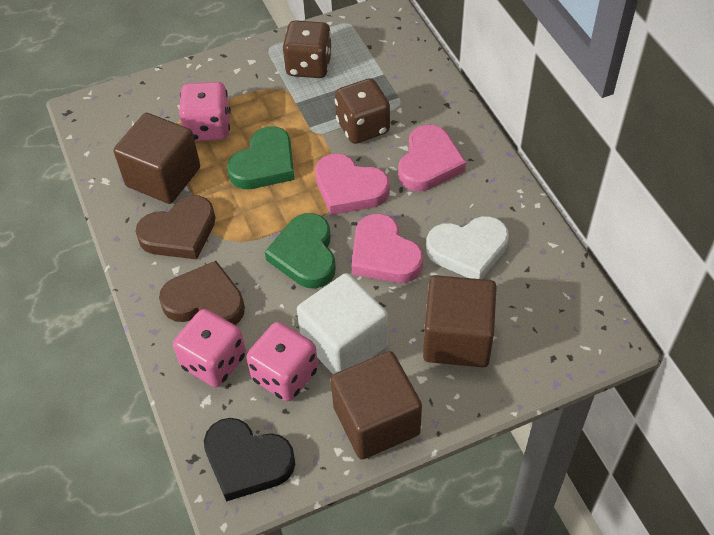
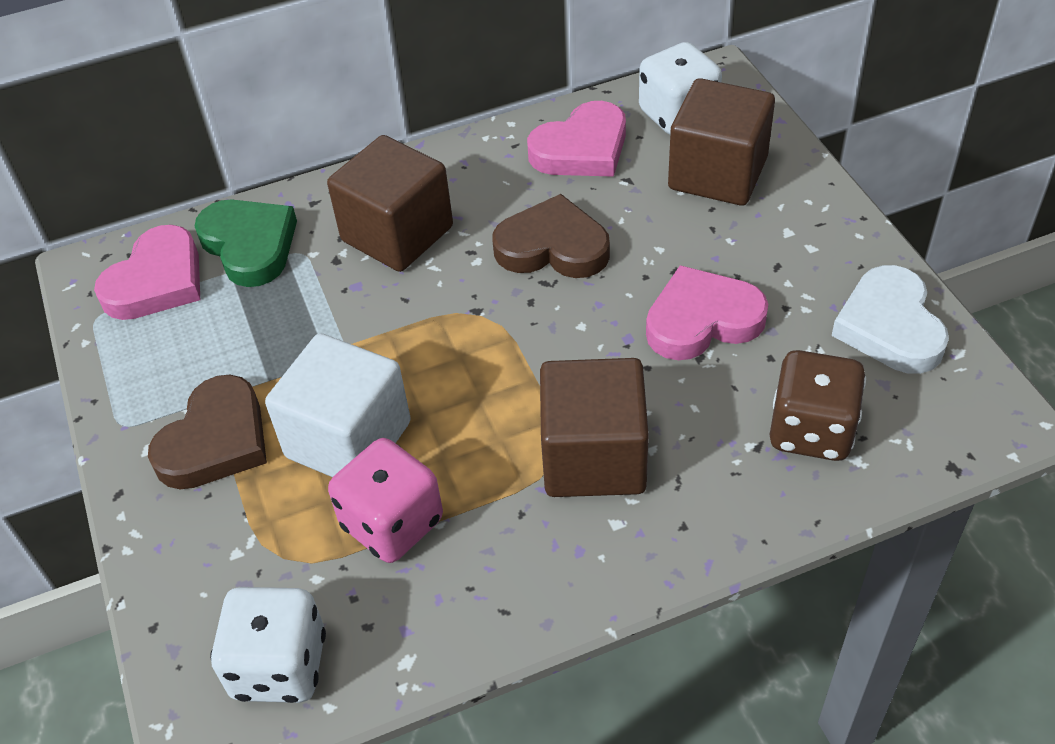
black heart: 1 -> 0
brown dice: 2 -> 1
green heart: 2 -> 1
pink dice: 3 -> 1
white dice: 0 -> 2

